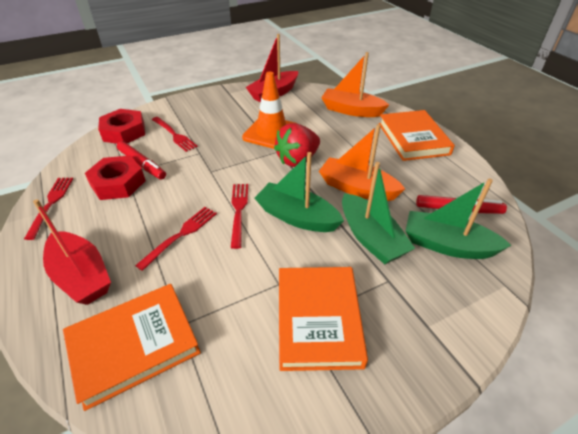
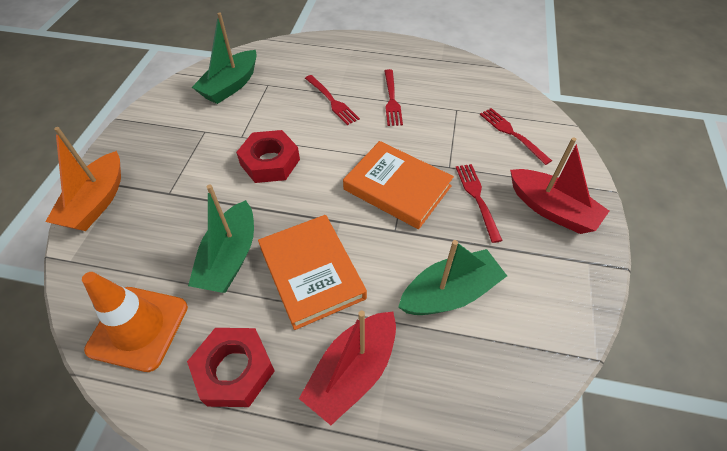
orange boat: 2 -> 1
orange book: 3 -> 2
red marker: 2 -> 0
red strawberry: 1 -> 0

